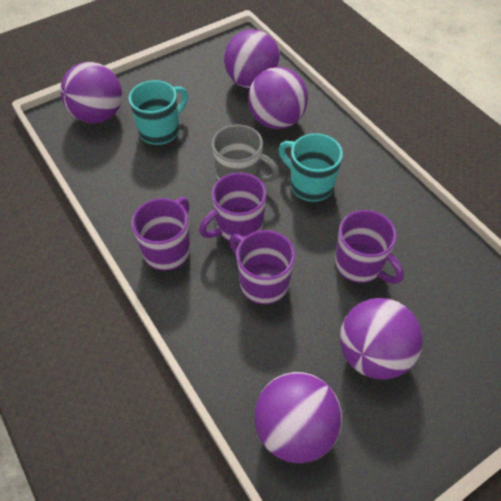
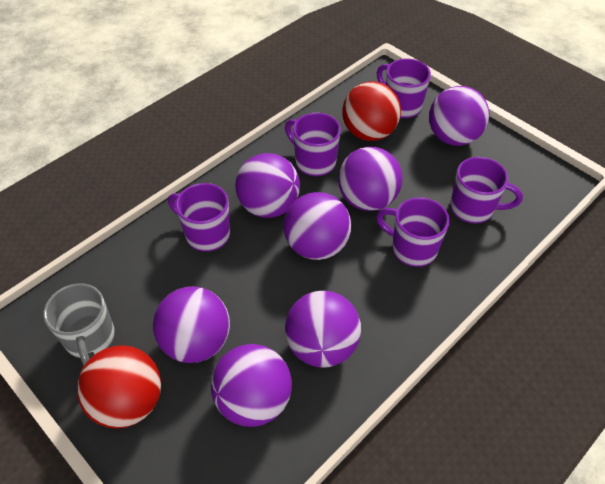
purple ball: 5 -> 7
purple mug: 4 -> 5
red ball: 0 -> 2
turquoise mug: 2 -> 0

